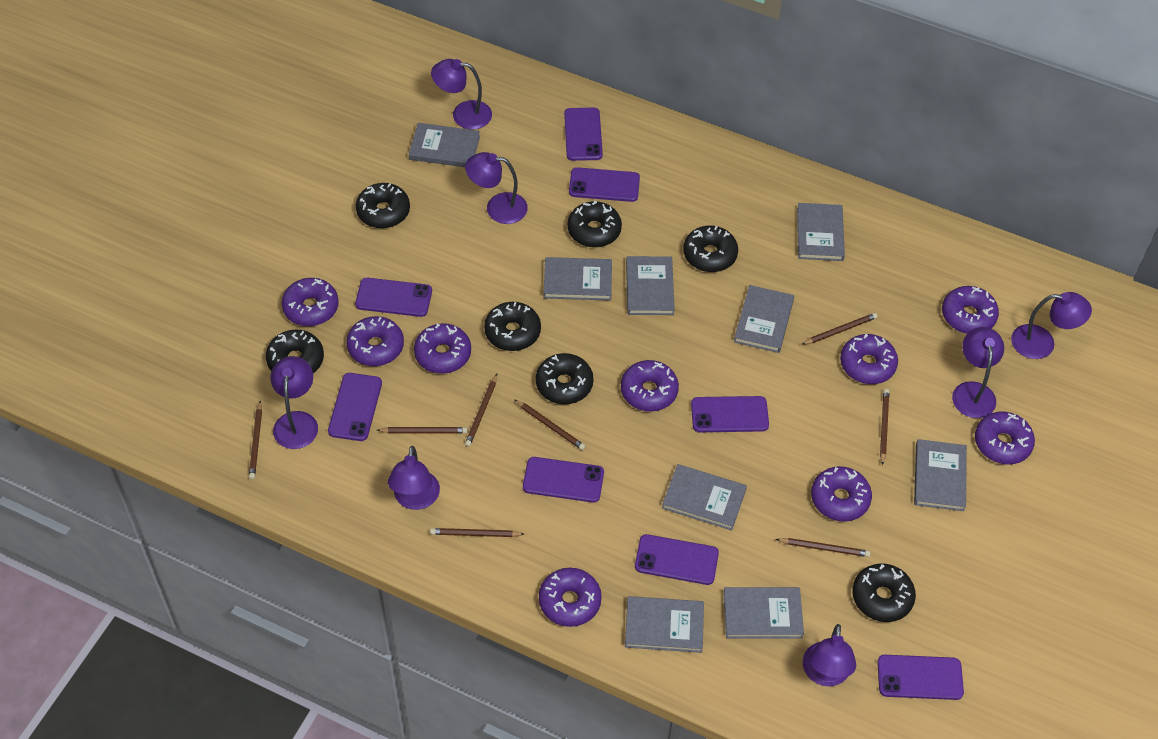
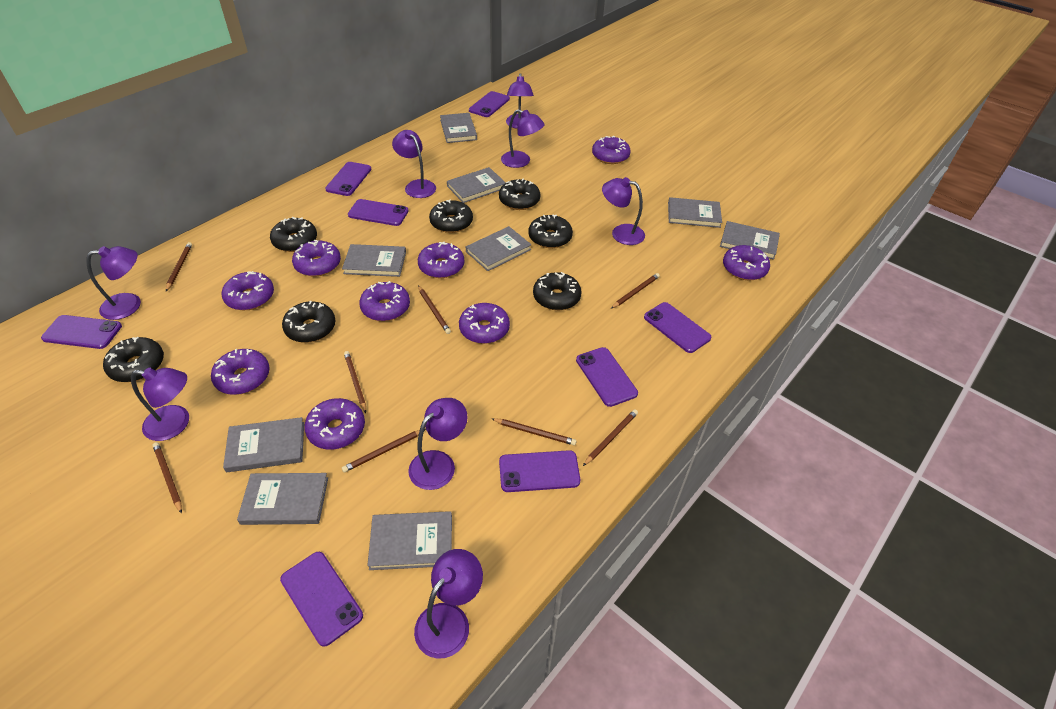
purple lamp: 7 -> 8

